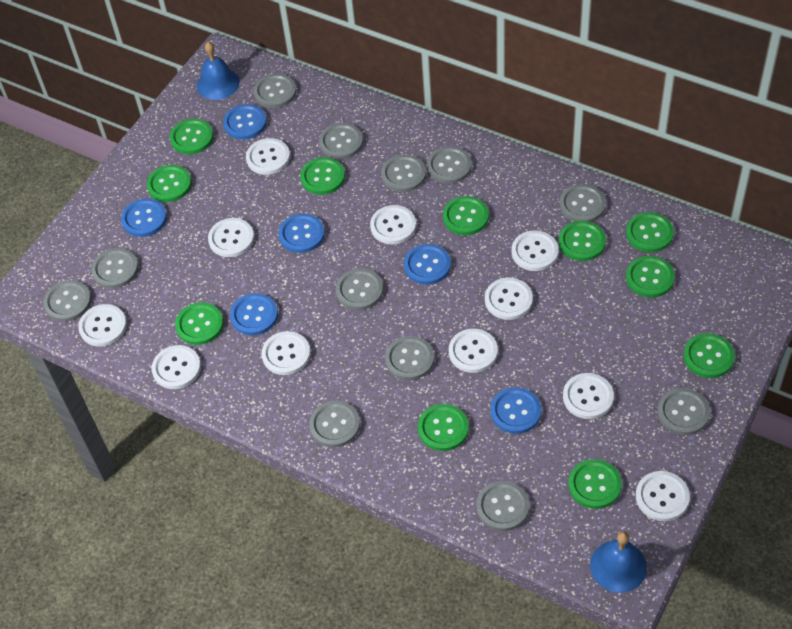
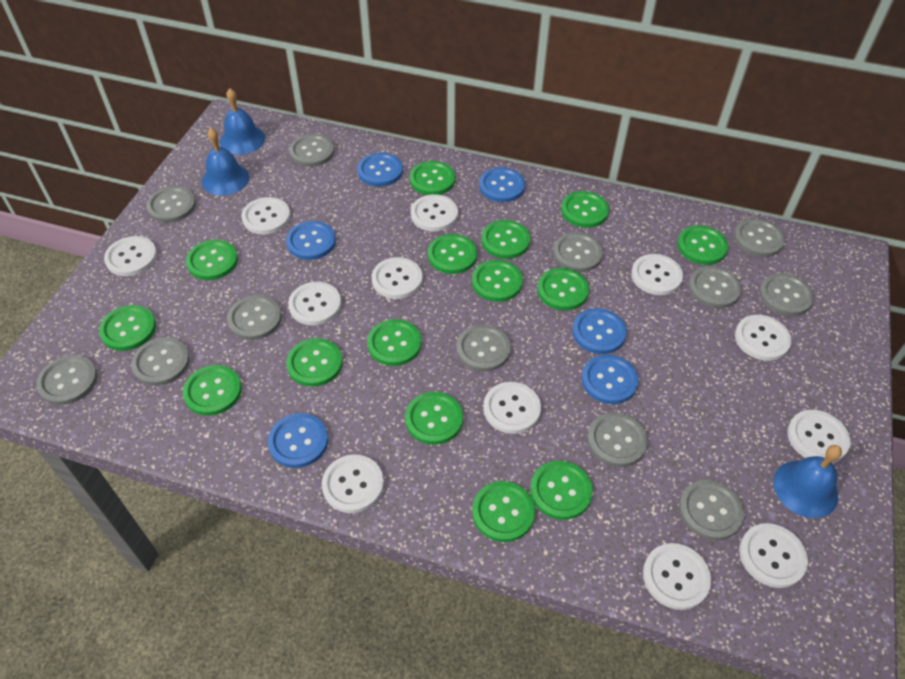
blue bell: 2 -> 3
green button: 11 -> 15
white button: 11 -> 12

